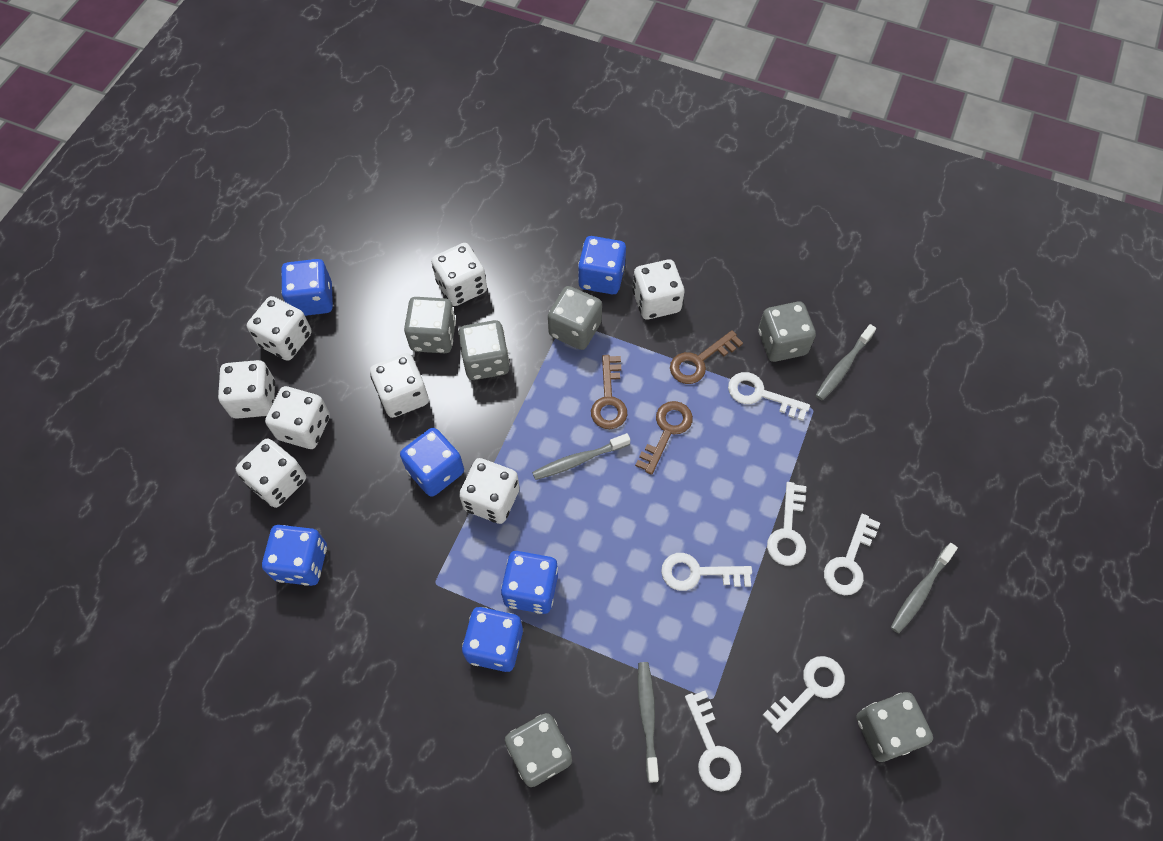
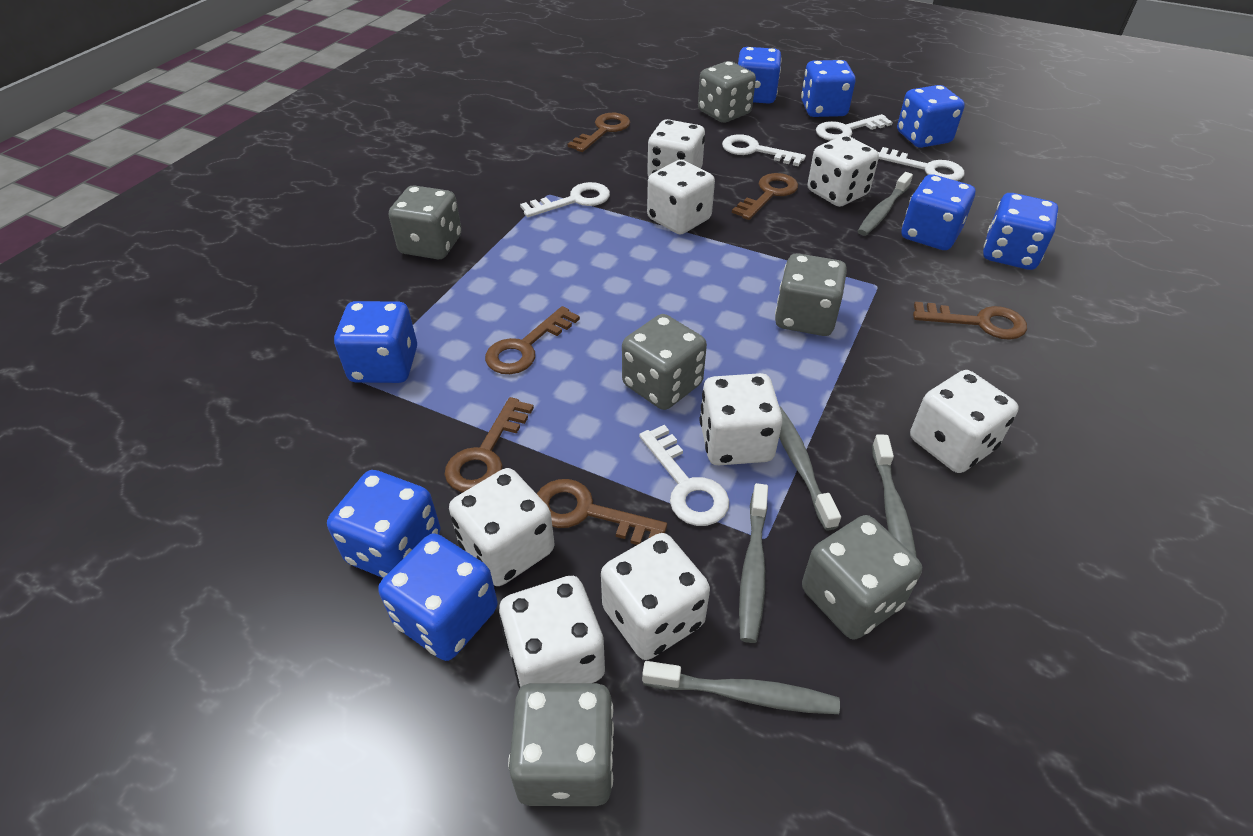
blue dice: 6 -> 8
brown key: 3 -> 6
grey toothbrush: 4 -> 5
white key: 6 -> 5

